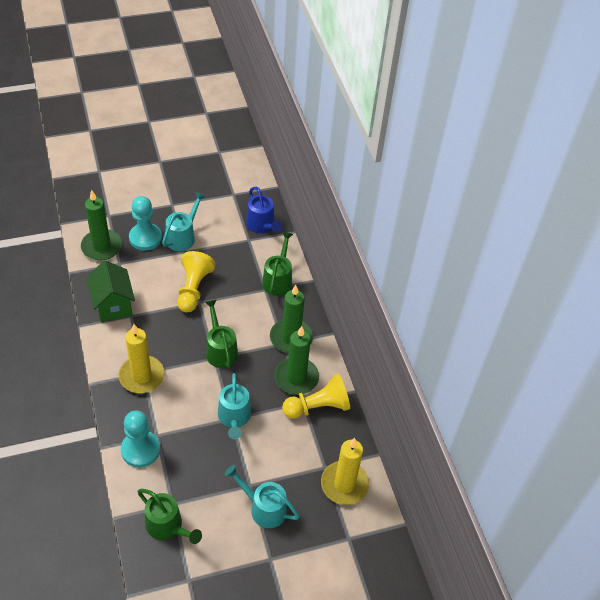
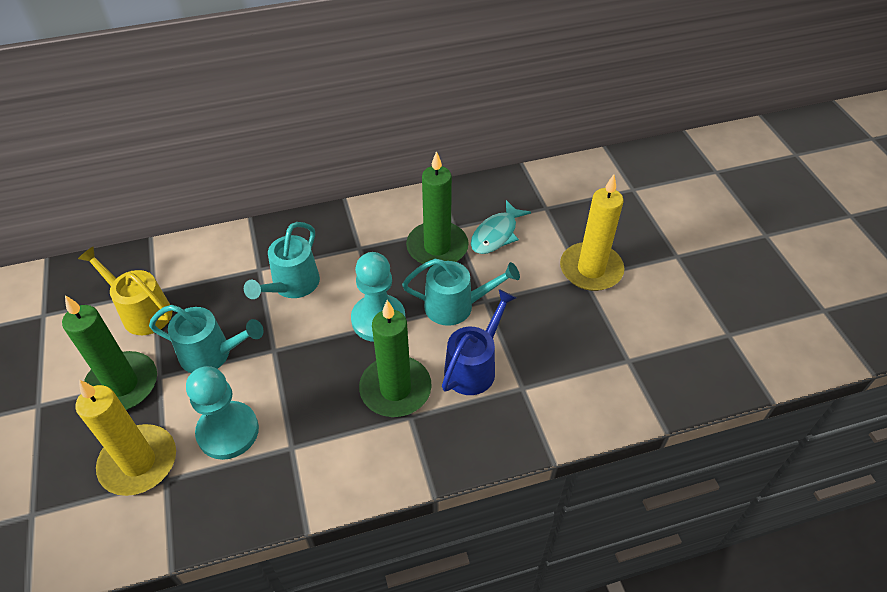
green house: 1 -> 0
green watering can: 3 -> 0
turquoise fish: 0 -> 1
yellow pawn: 2 -> 0
yellow watering can: 0 -> 1

